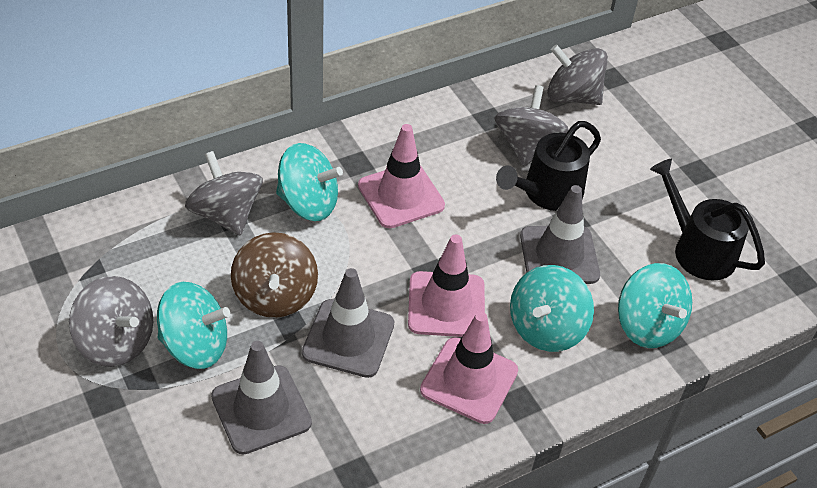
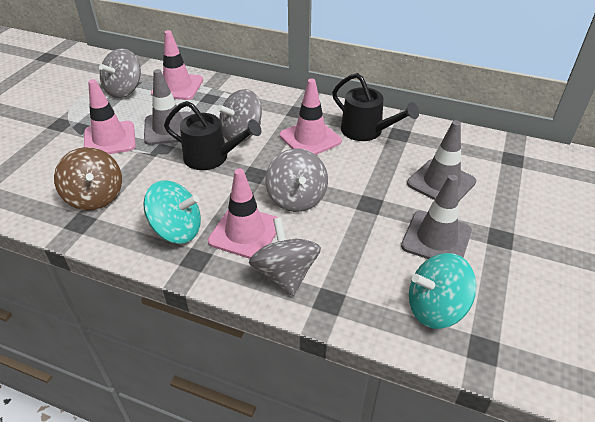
pink traffic cone: 3 -> 4
turquoise spinning top: 4 -> 2

